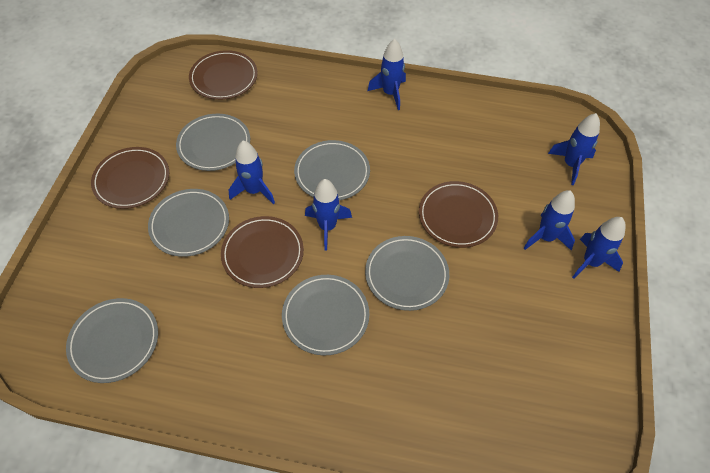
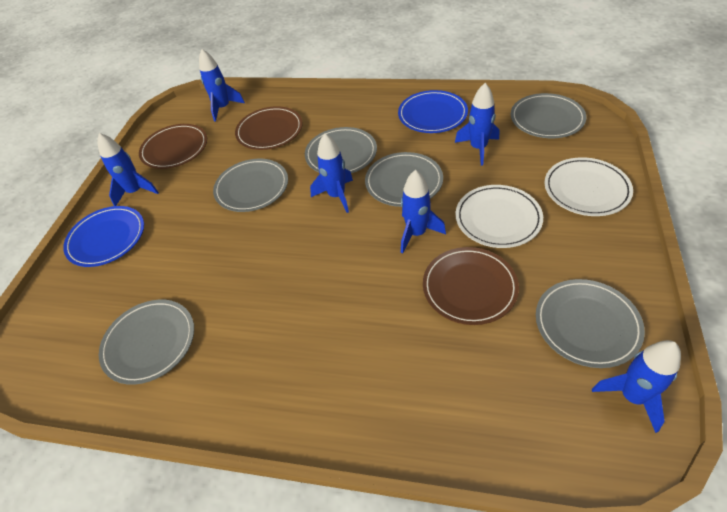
blue plate: 0 -> 2
brown plate: 4 -> 3
white plate: 0 -> 2

